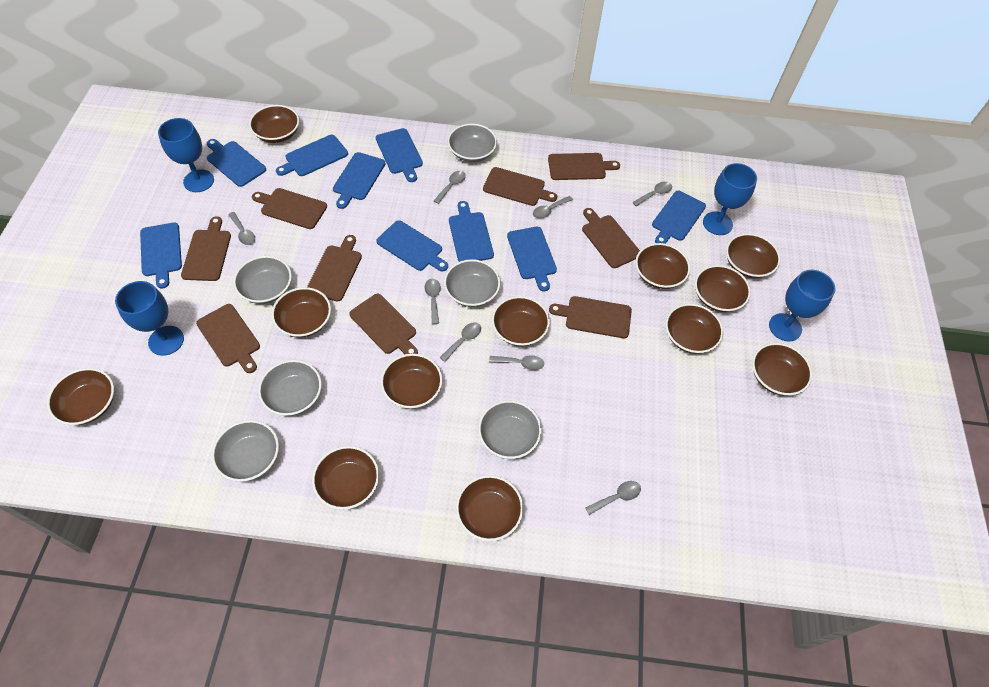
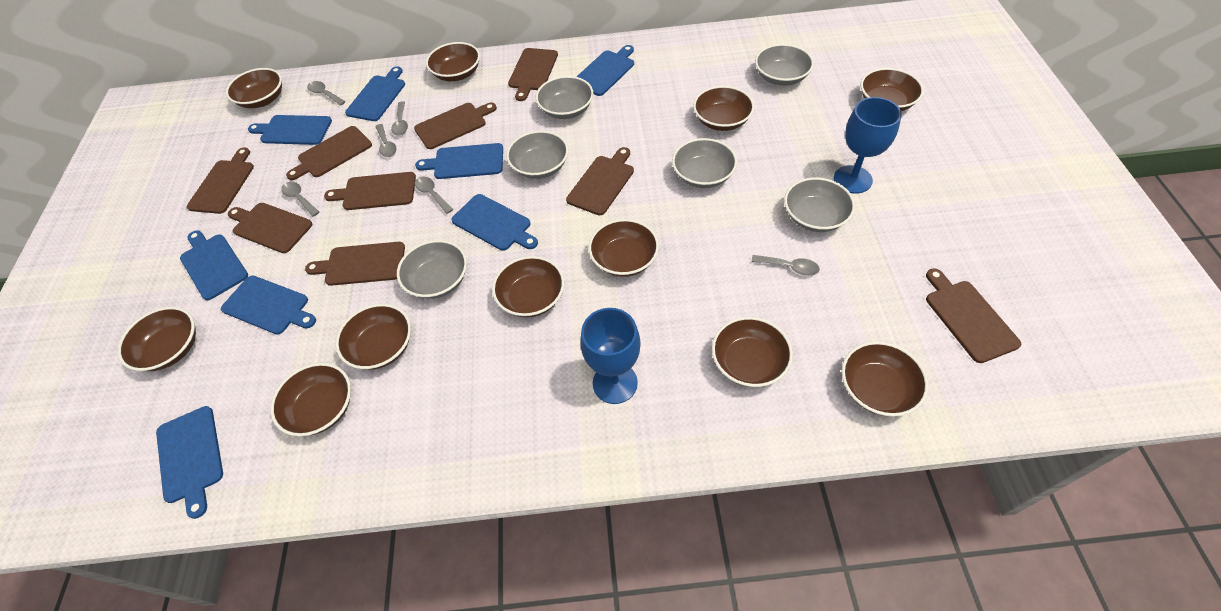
blue cutting board: 9 -> 8
blue goblet: 4 -> 2
brown bowl: 12 -> 11
grey spoon: 8 -> 6

